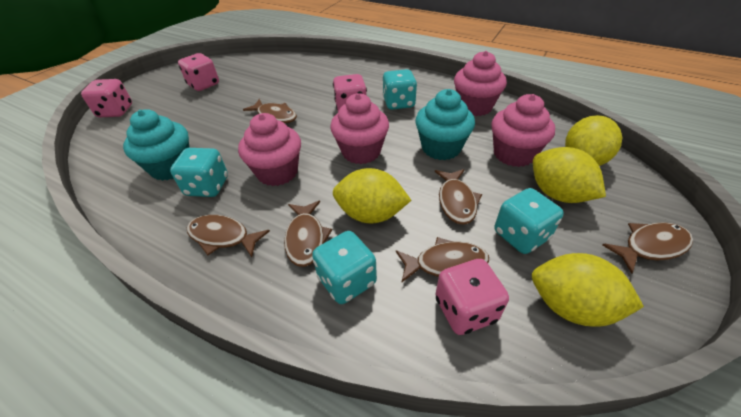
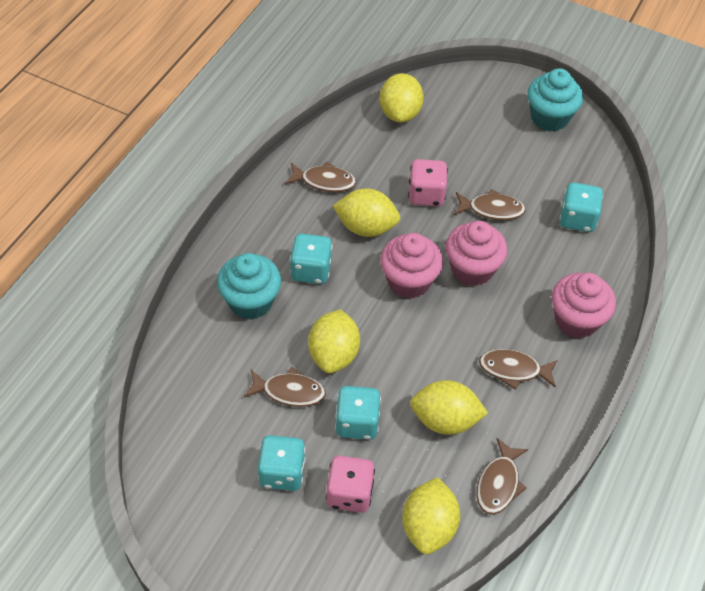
brown fish: 6 -> 5
pink cupcake: 4 -> 3
pink dice: 4 -> 2
yellow lemon: 4 -> 5

